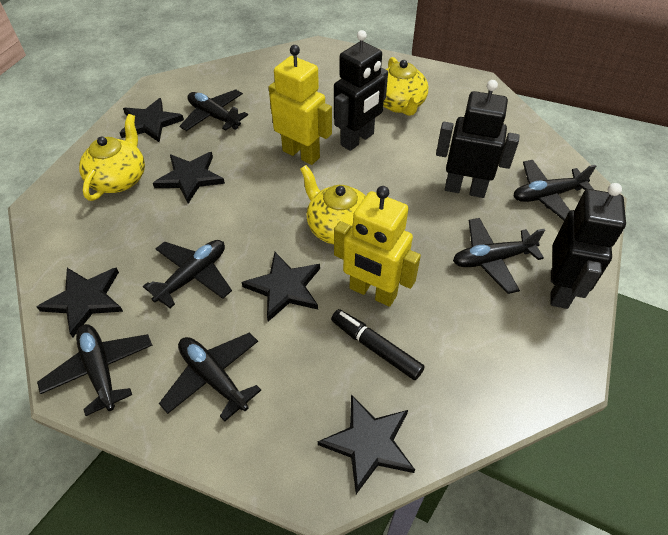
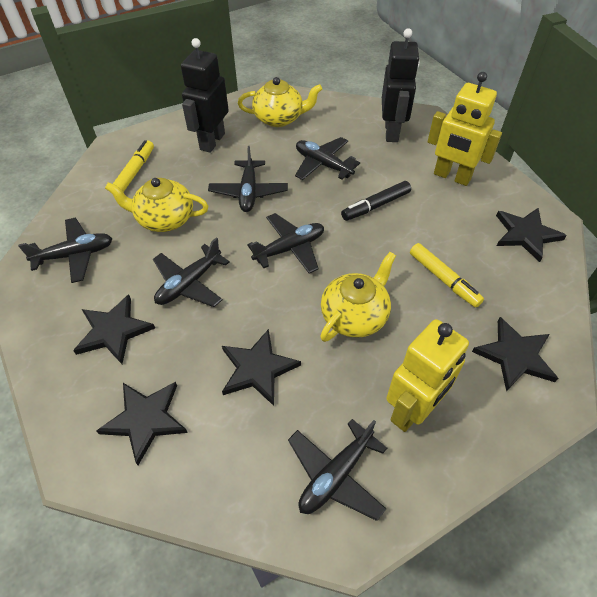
black robot: 3 -> 2
yellow marker: 0 -> 2

